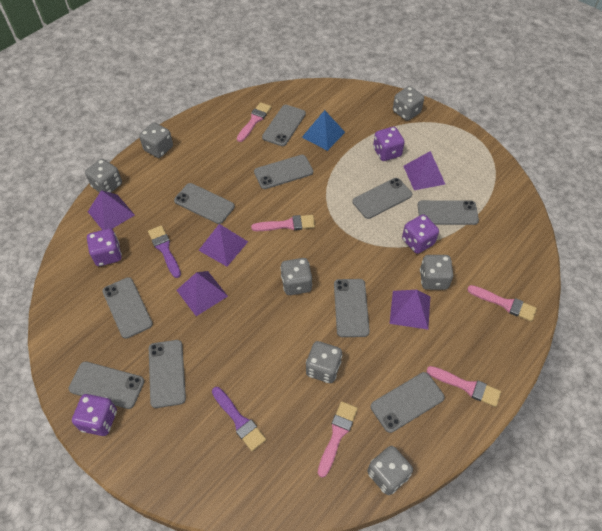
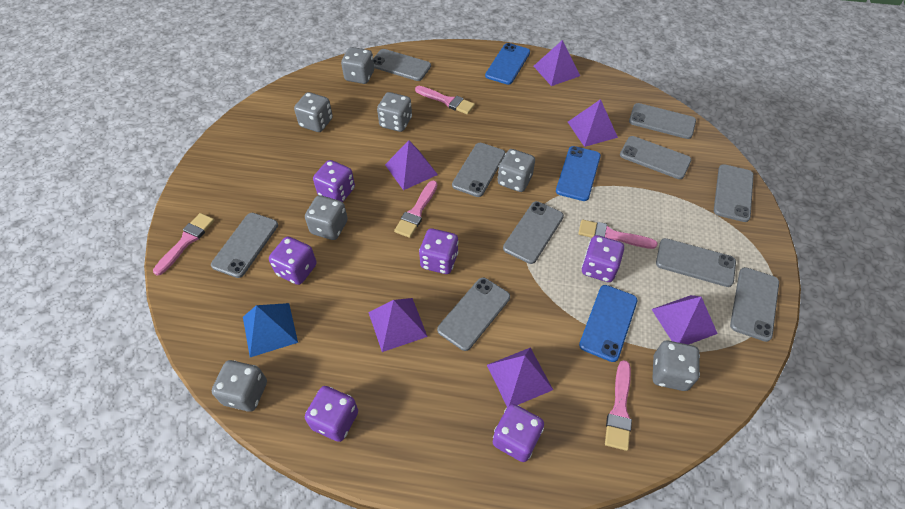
blue phone: 0 -> 3
purple brush: 2 -> 0
purple dice: 4 -> 6
purple pyramid: 5 -> 6

